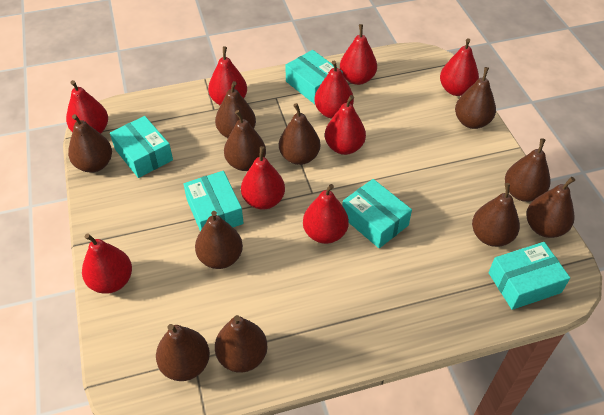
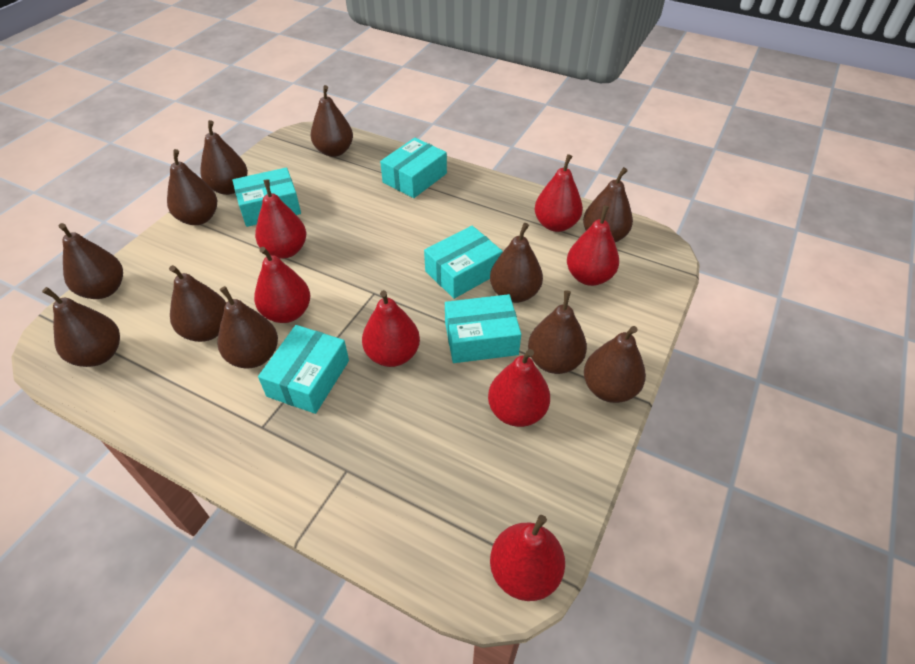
red pear: 9 -> 7

